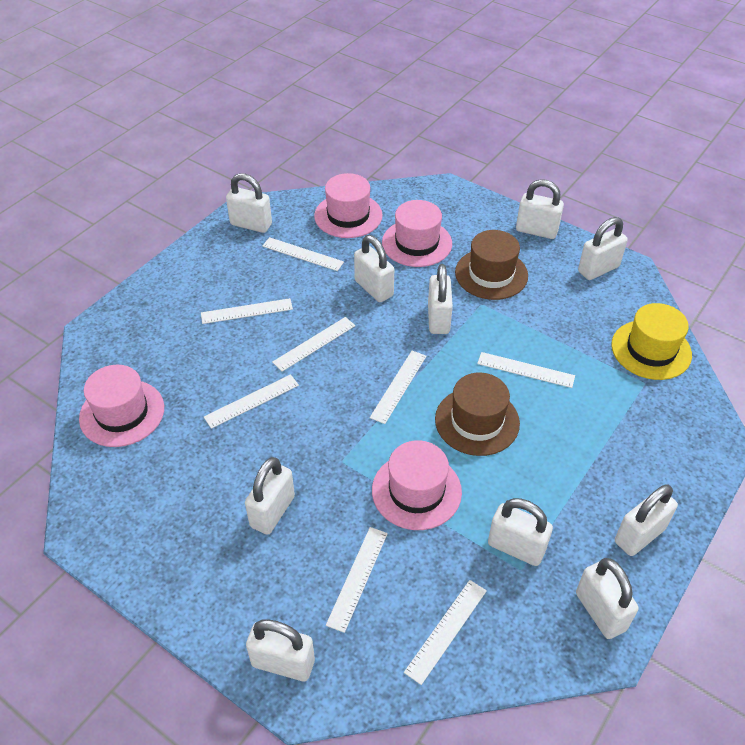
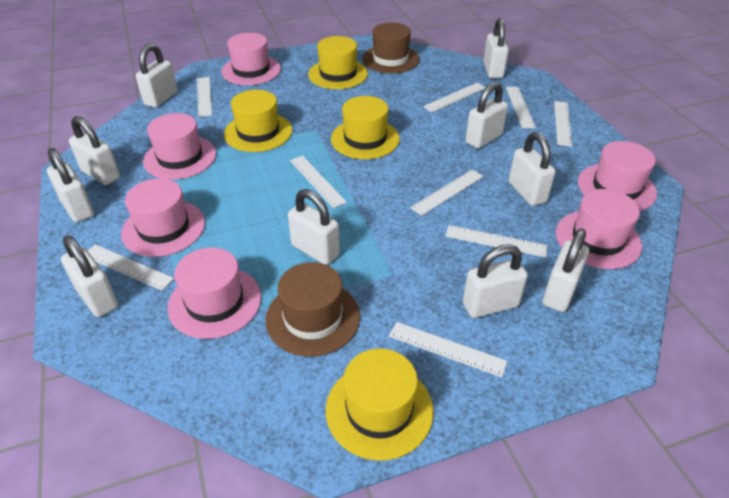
pink hat: 4 -> 6
white ruler: 8 -> 9
yellow hat: 1 -> 4

